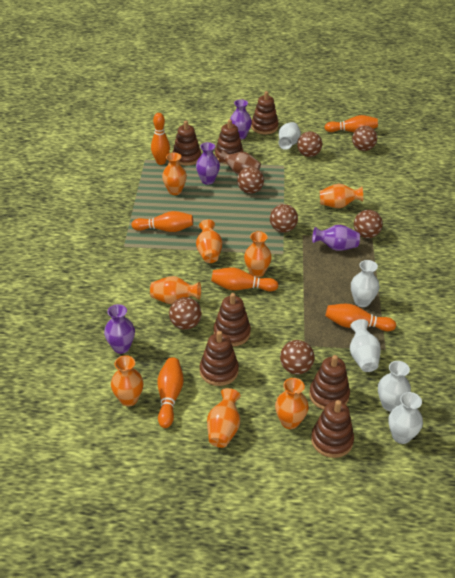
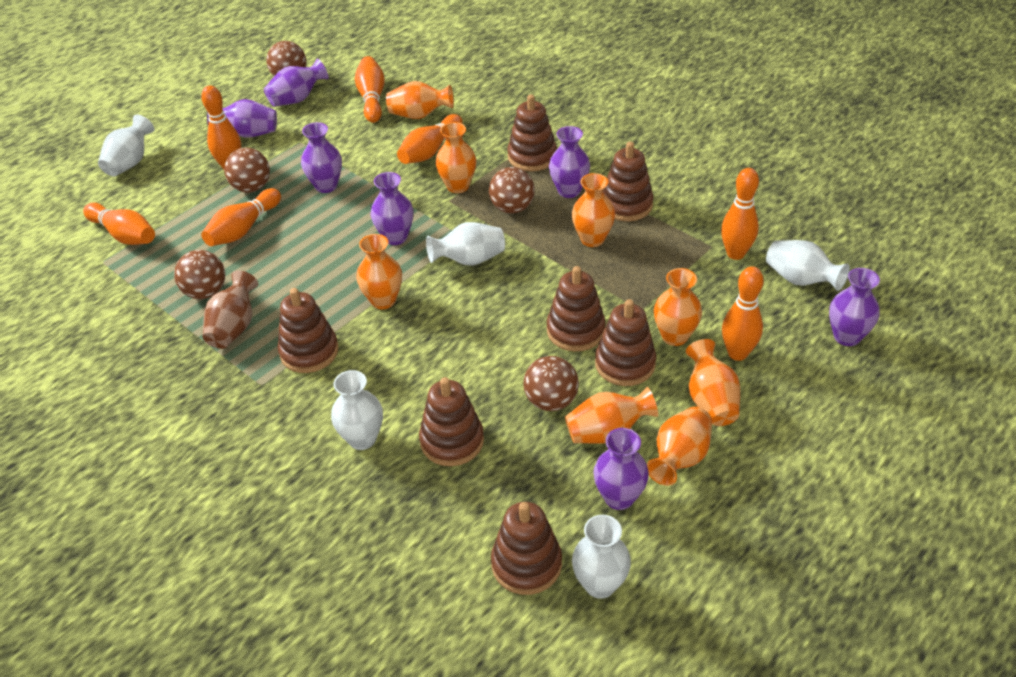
brown ball: 7 -> 5
orange bowling pin: 6 -> 7
purple vase: 4 -> 7

